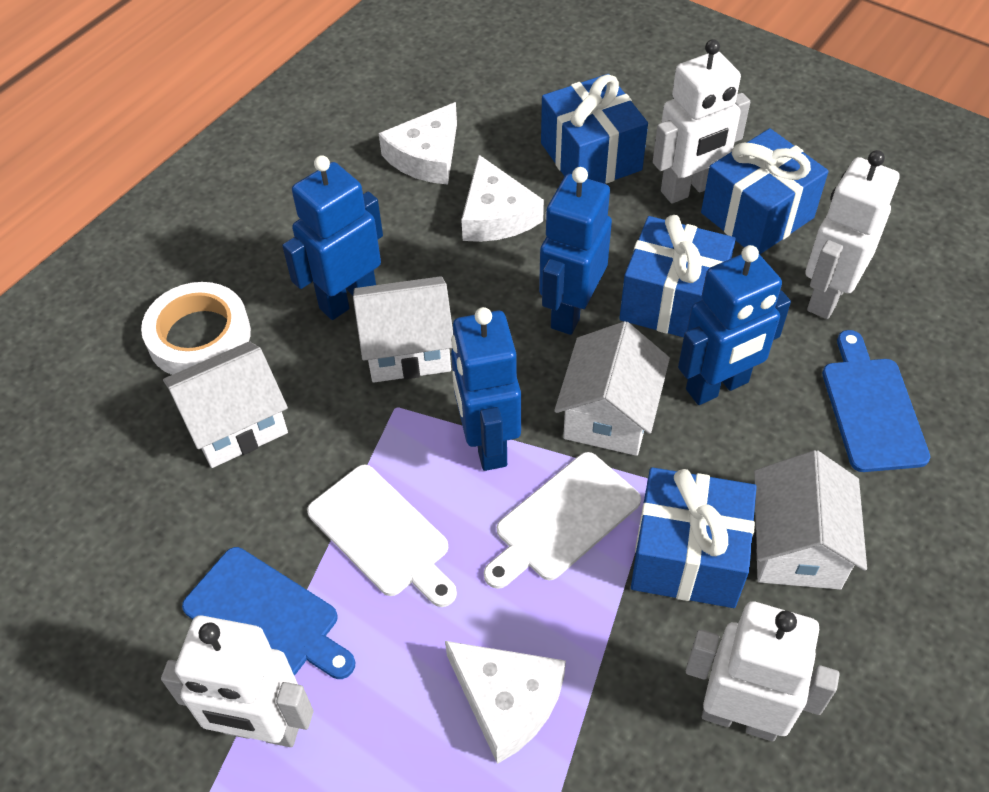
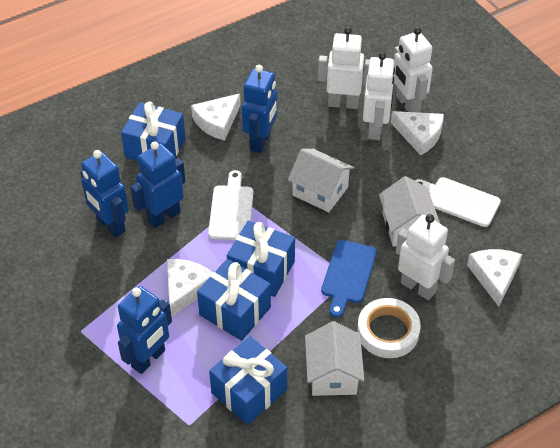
blue cutting board: 2 -> 1
white cheese: 3 -> 4
white house: 4 -> 3

